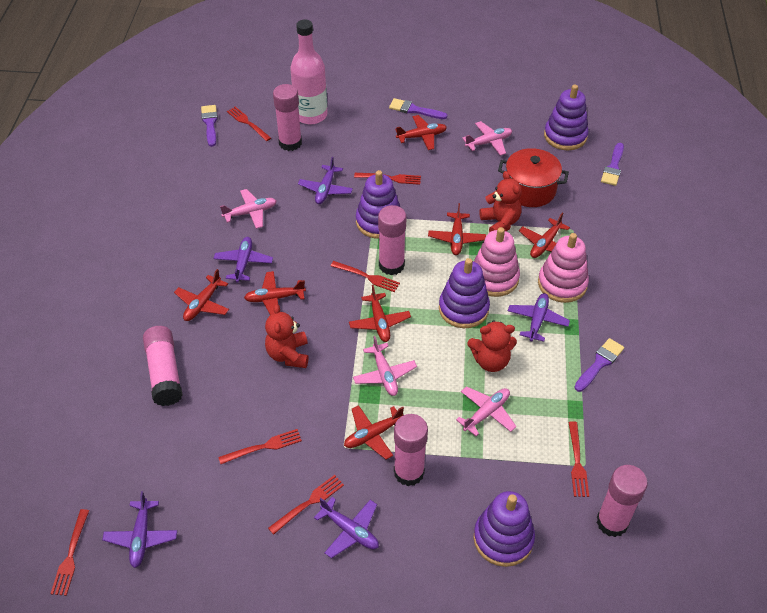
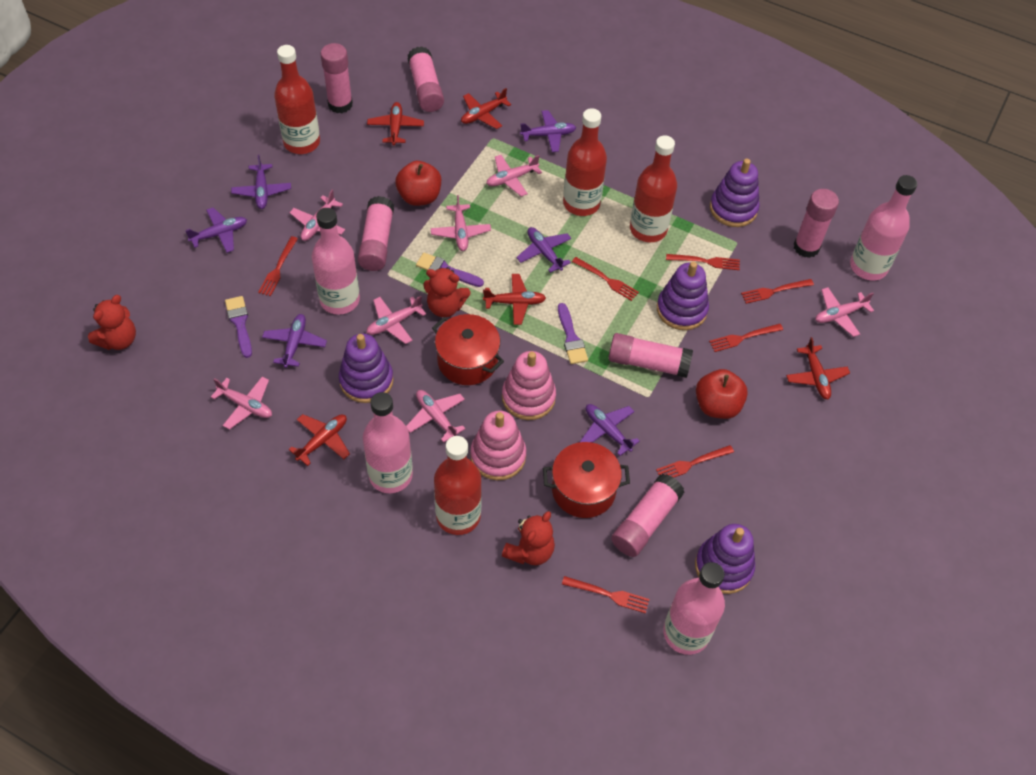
pink bottle: 1 -> 4
pink glue stick: 5 -> 6
pink plane: 4 -> 7
purple brush: 4 -> 3
purple plane: 5 -> 6
red apple: 0 -> 2
red bottle: 0 -> 4
red plane: 7 -> 5
red pot: 1 -> 2

